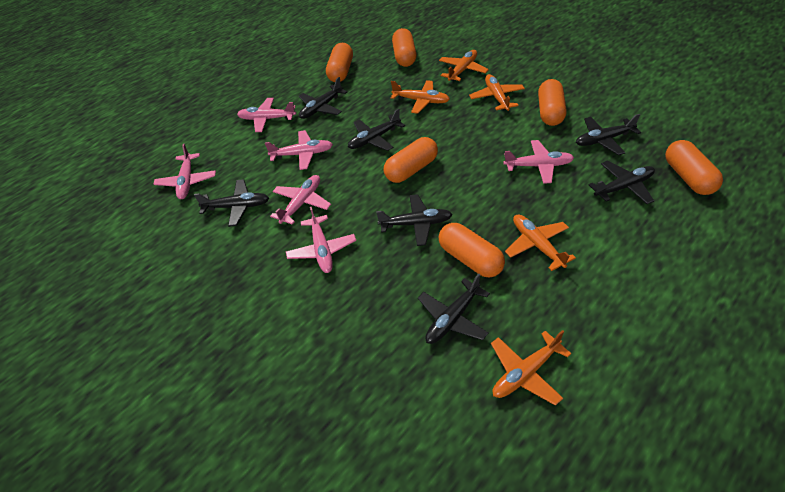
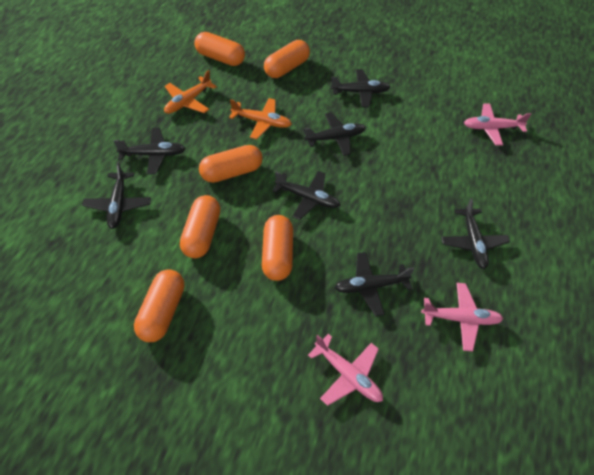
orange plane: 5 -> 2
pink plane: 6 -> 3

